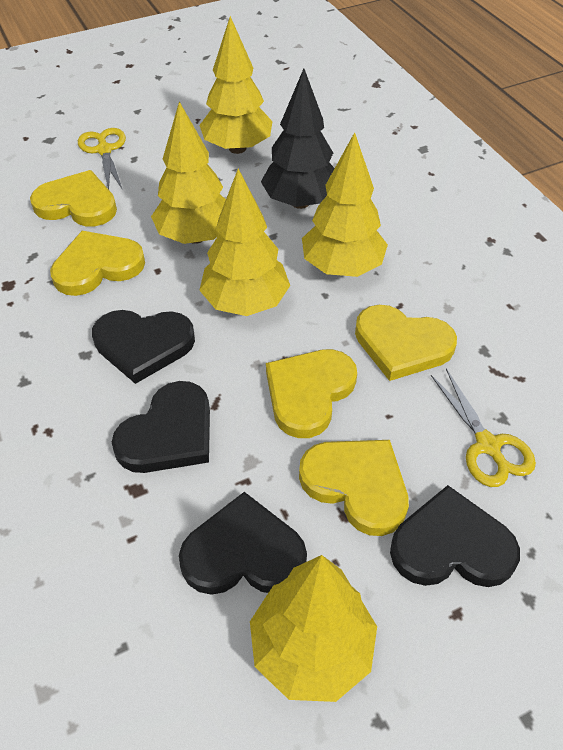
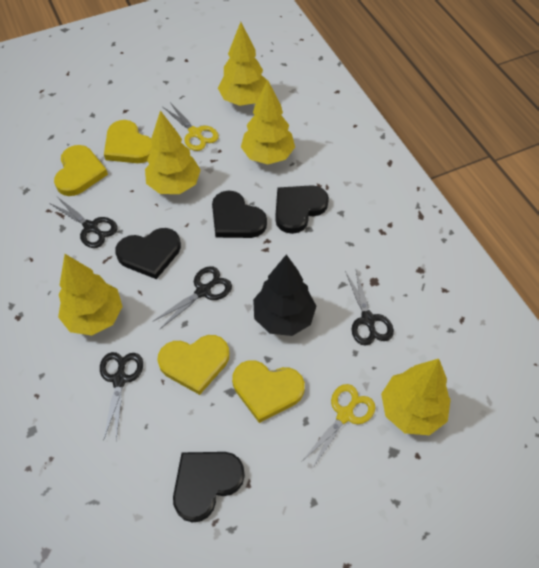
black scissors: 0 -> 4
yellow heart: 5 -> 4

